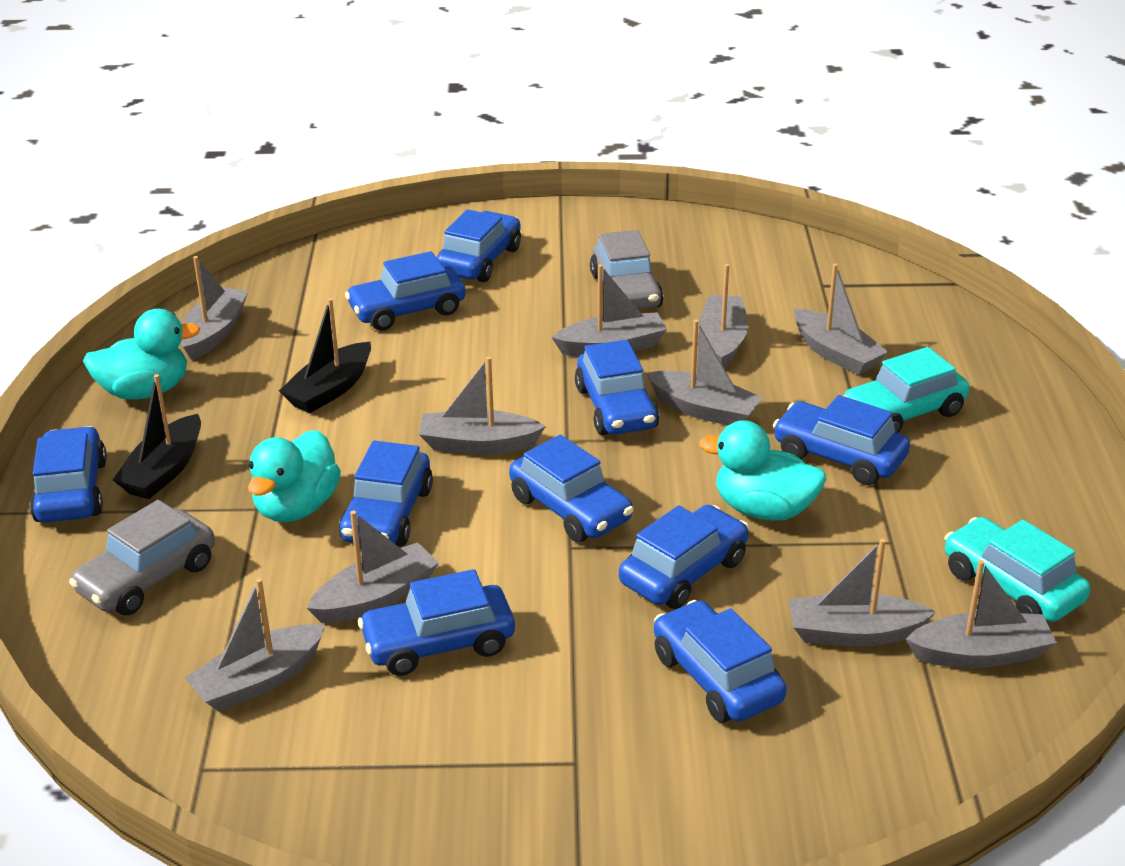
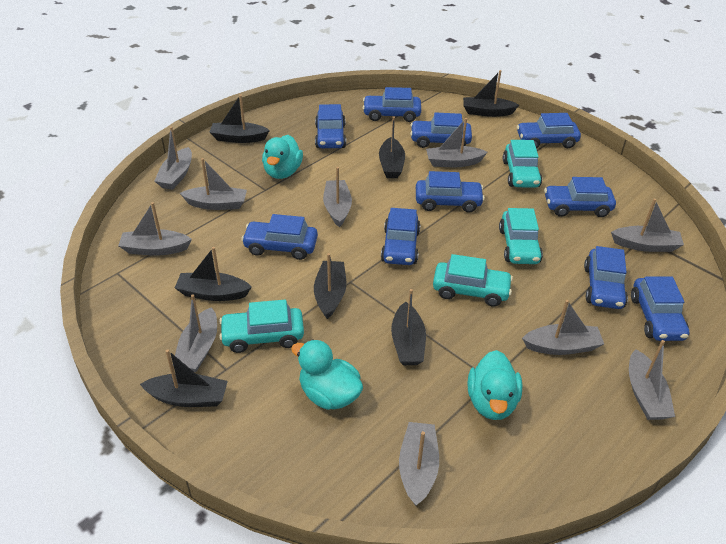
black boat: 2 -> 7
grey car: 2 -> 0
turquoise car: 2 -> 4

